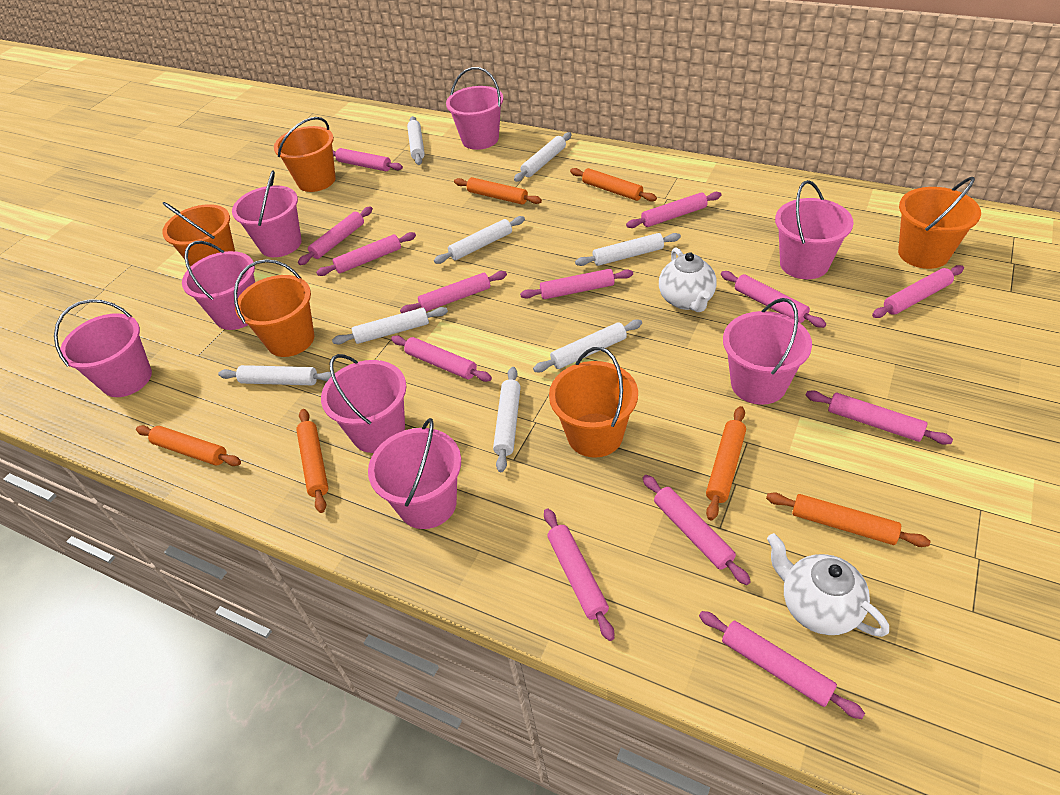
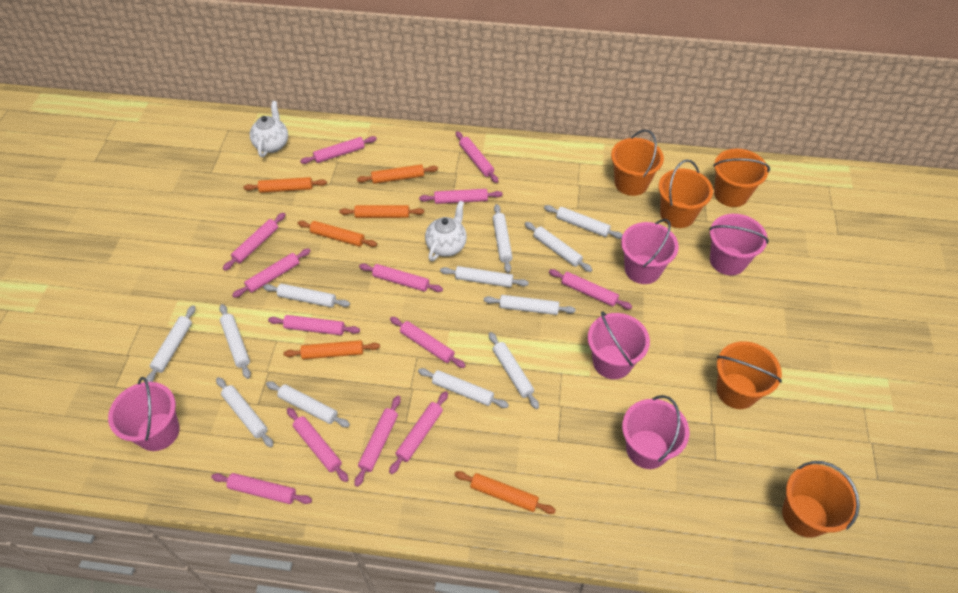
pink bucket: 8 -> 5
white rolling pin: 8 -> 12

